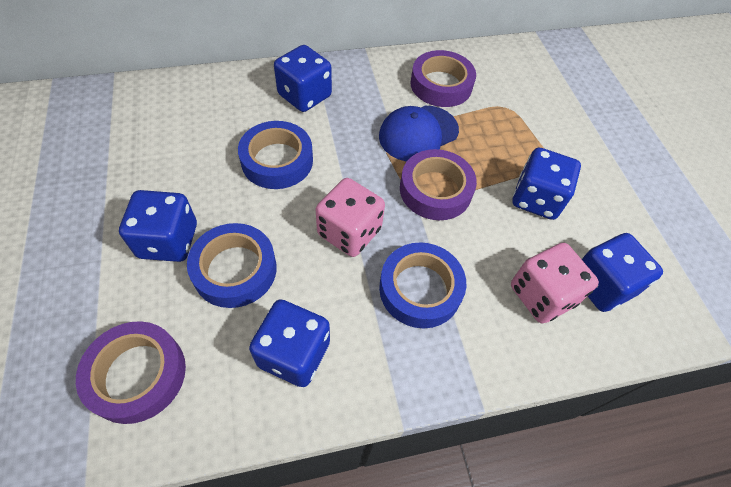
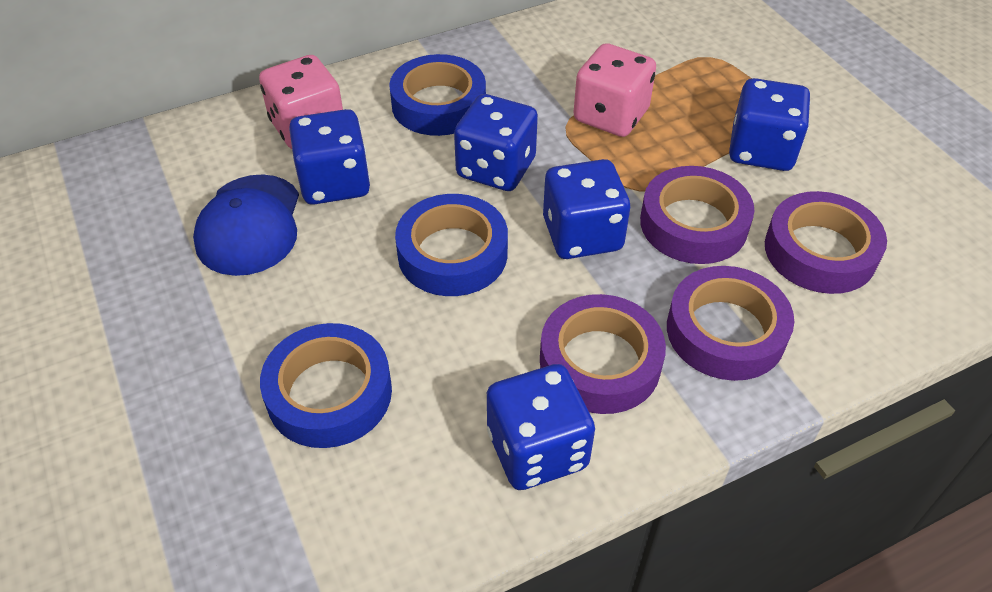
purple tape: 3 -> 4

